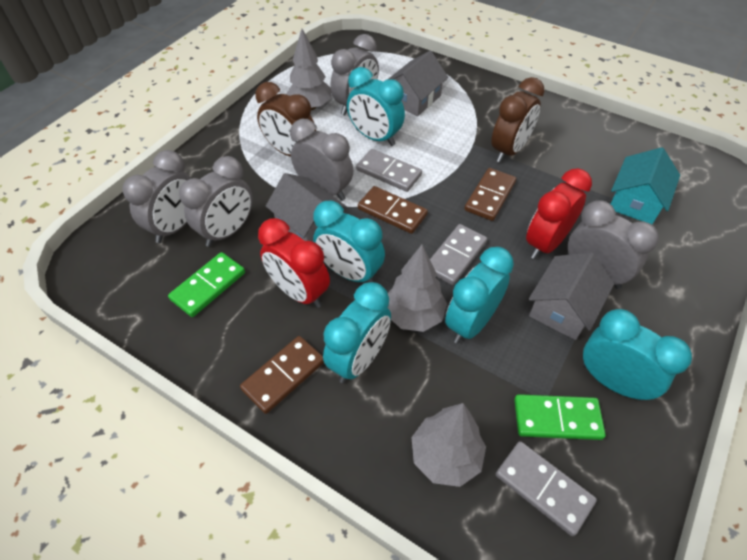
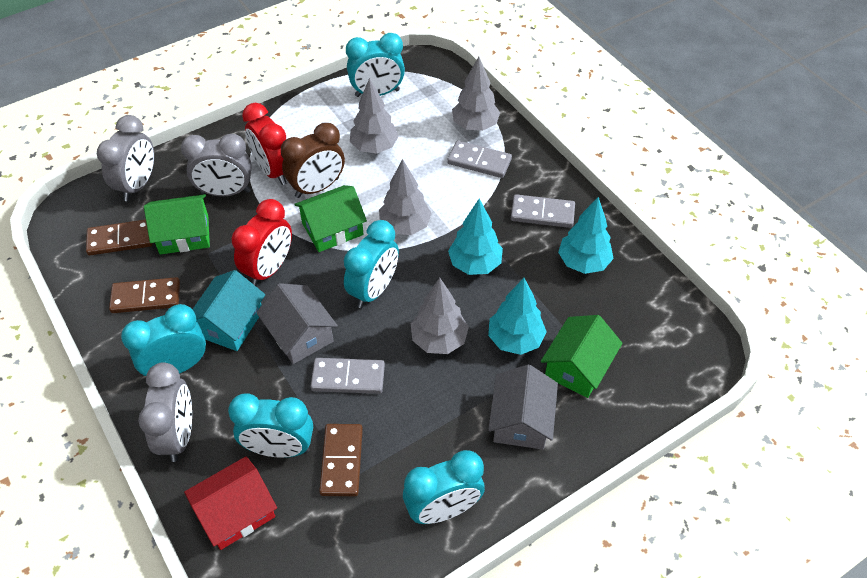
brown clock: 2 -> 1
green domino: 2 -> 0
green house: 0 -> 3
grey clock: 5 -> 3
grey house: 3 -> 2
grey tree: 3 -> 4
red house: 0 -> 1
turquoise tree: 0 -> 3

